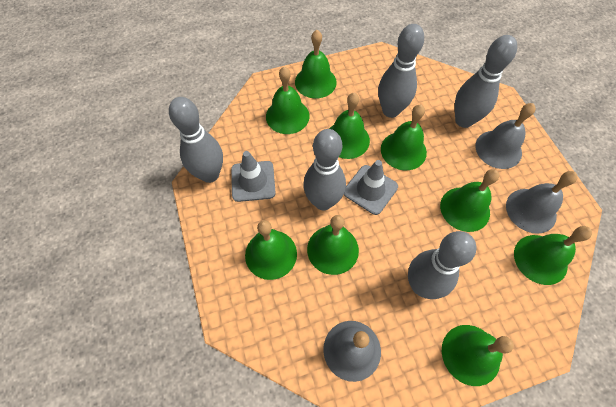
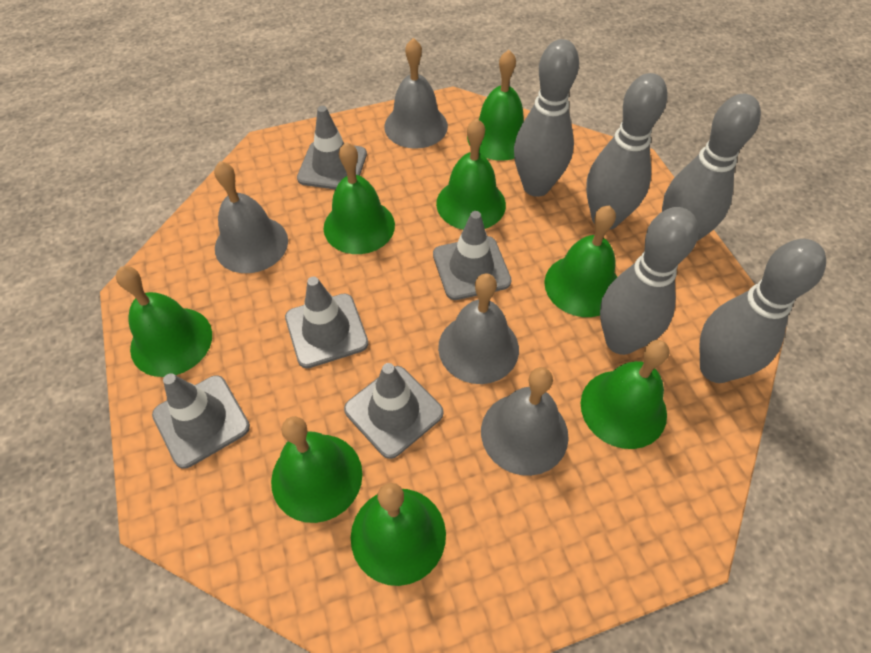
green bell: 9 -> 8
grey bell: 3 -> 4
grey traffic cone: 2 -> 5

